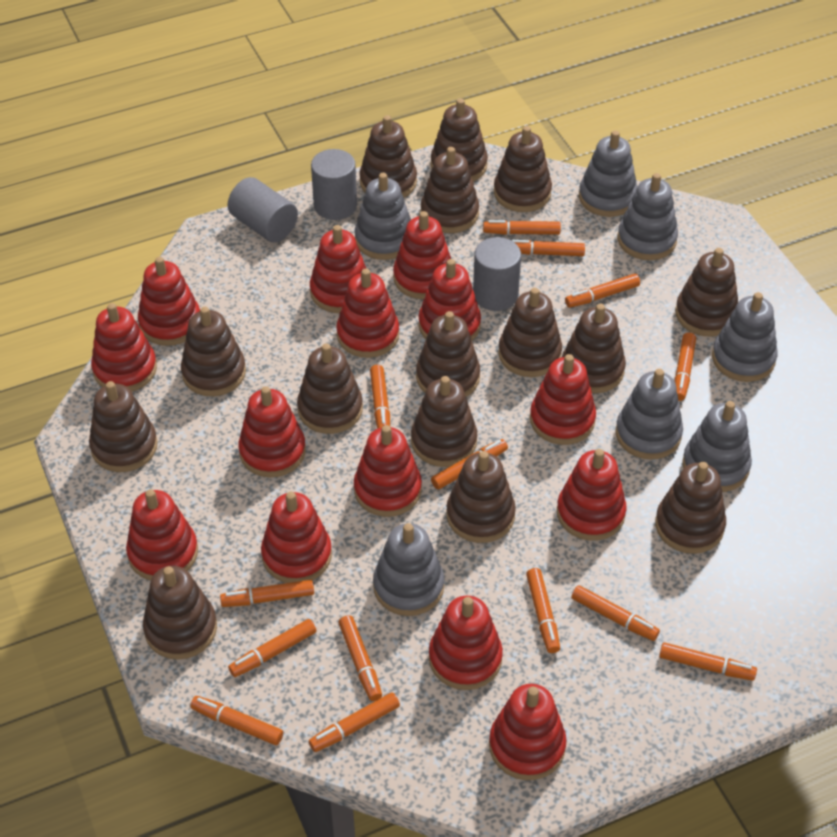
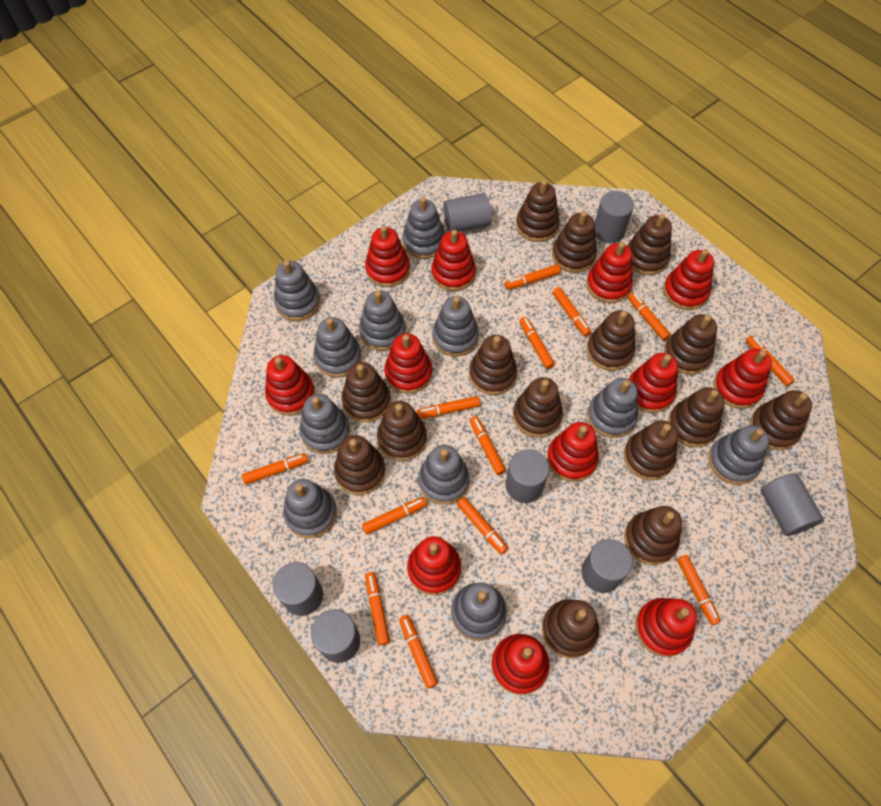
grey cylinder: 3 -> 7
grey stacking toy: 7 -> 11
orange marker: 14 -> 13
red stacking toy: 14 -> 12

